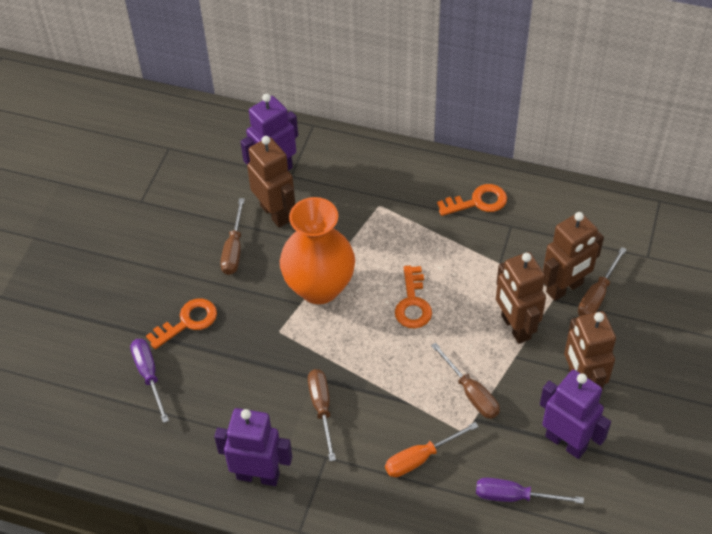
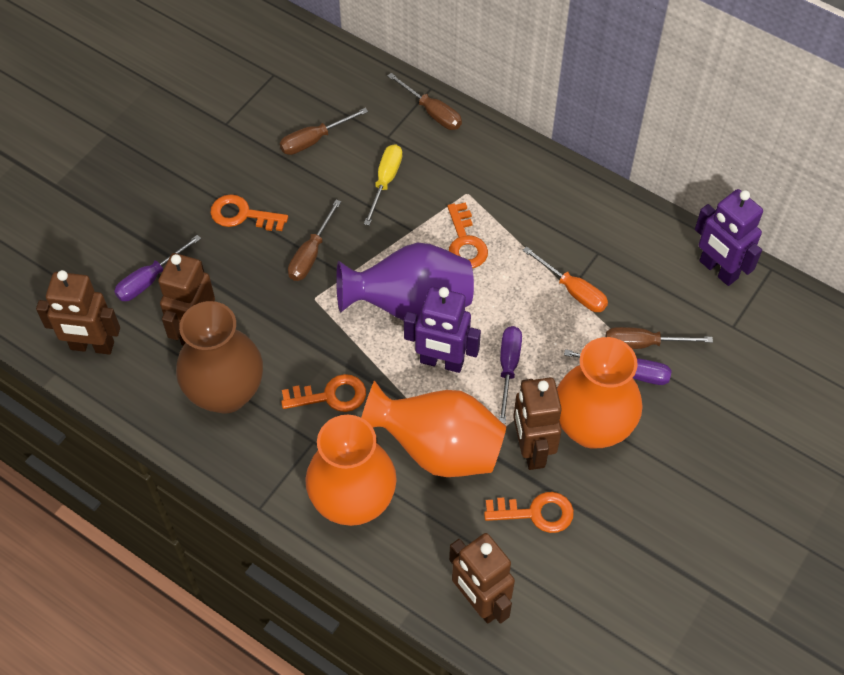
brown vase: 0 -> 1
orange key: 3 -> 4
orange vase: 1 -> 3
purple robot: 3 -> 2
purple screwdriver: 2 -> 3
purple vase: 0 -> 1
yellow screwdriver: 0 -> 1

